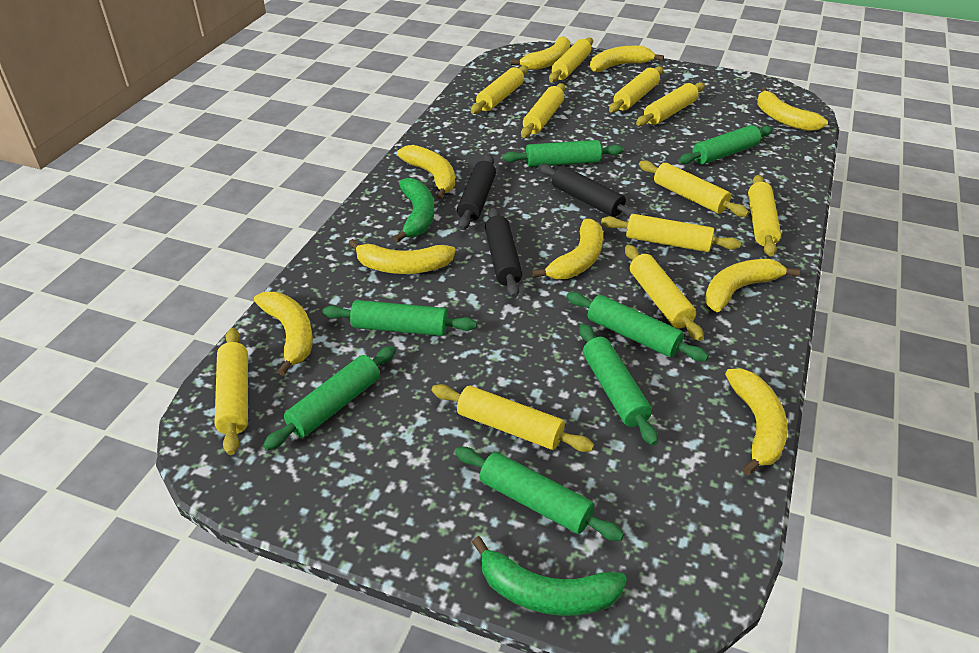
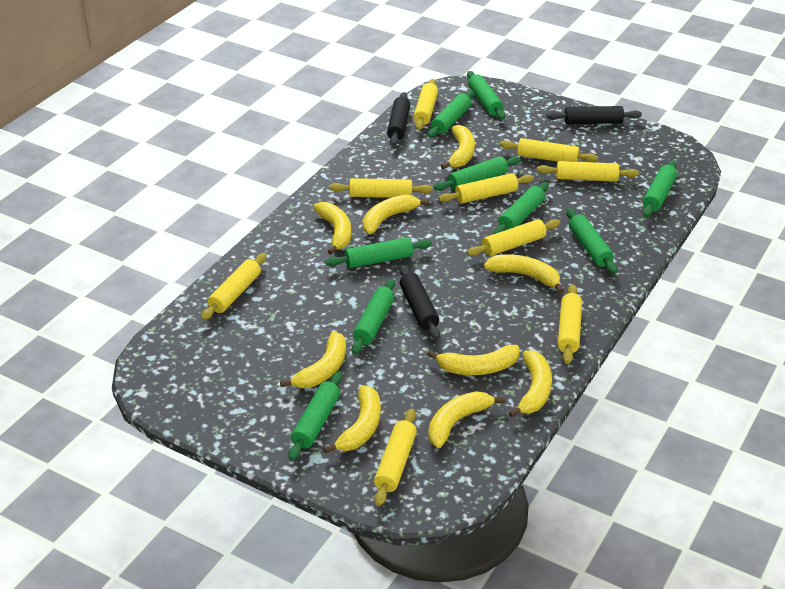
green banana: 2 -> 0
green rolling pin: 7 -> 9
yellow rolling pin: 11 -> 9

